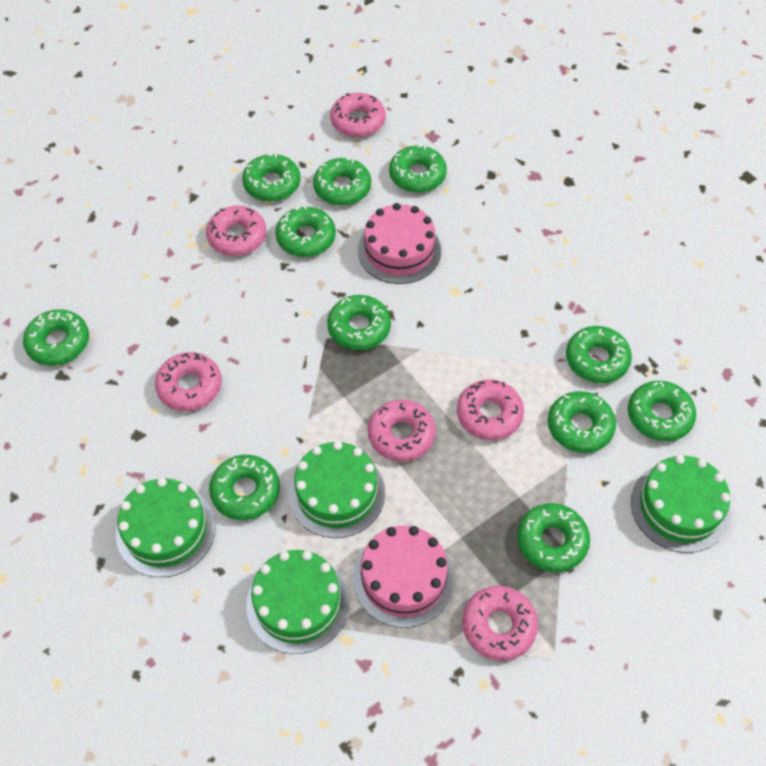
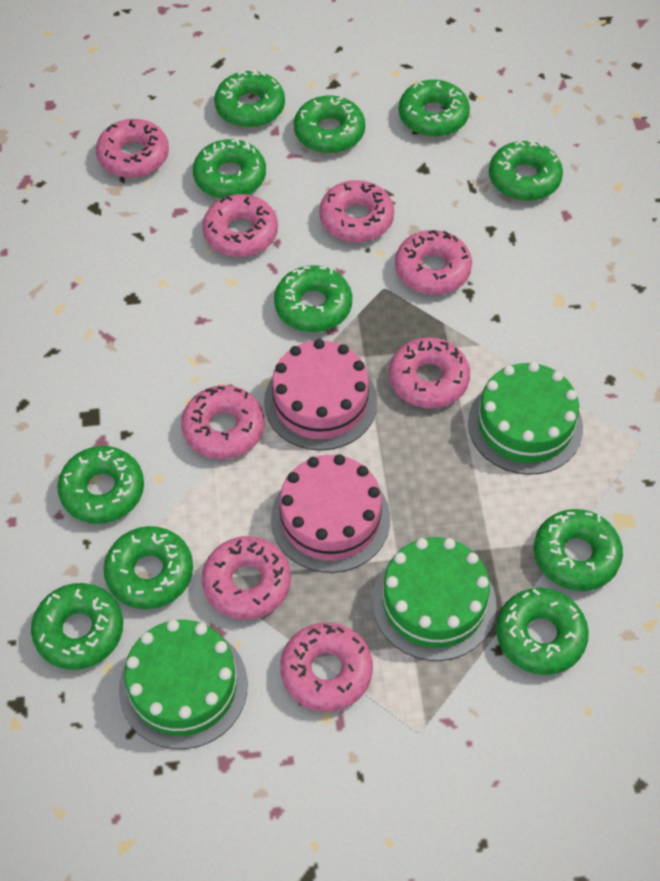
green cake: 4 -> 3
pink donut: 6 -> 8

